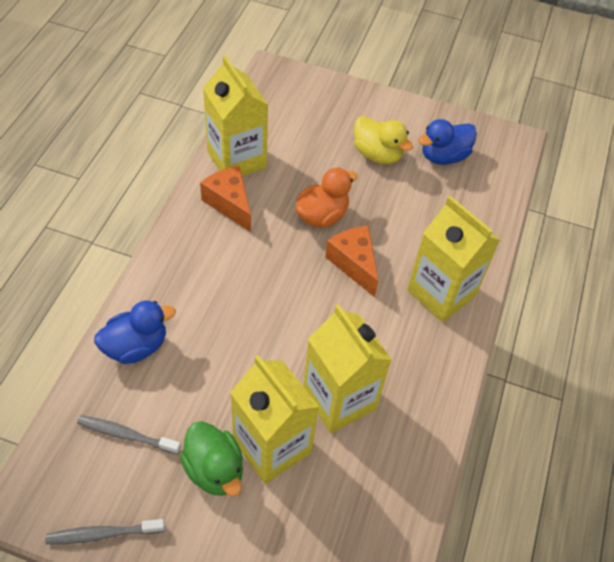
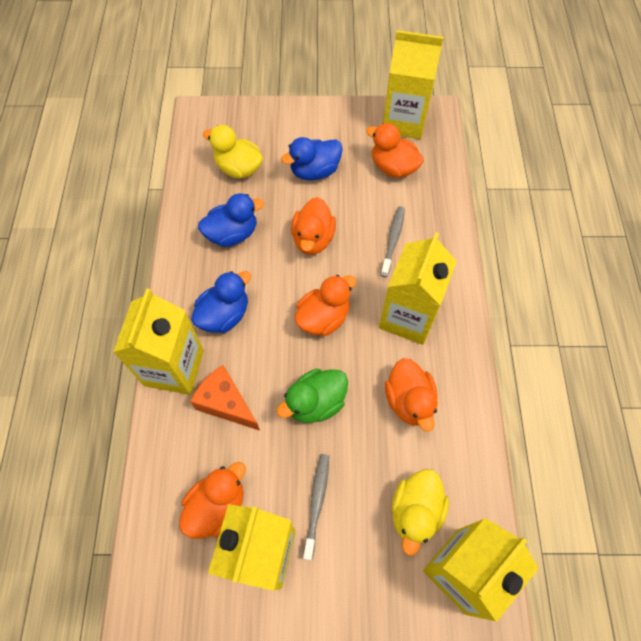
blue duck: 2 -> 3
orange cheese: 2 -> 1
orange duck: 1 -> 5
yellow carton: 4 -> 5
yellow duck: 1 -> 2

